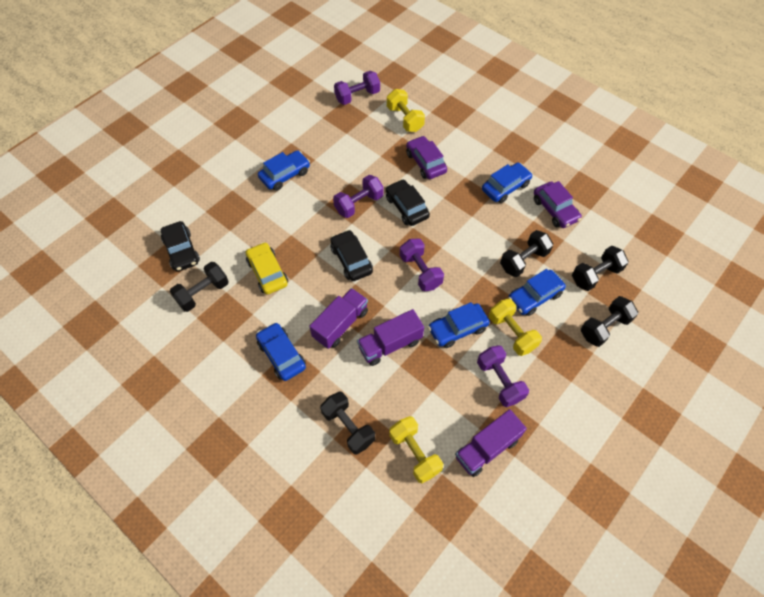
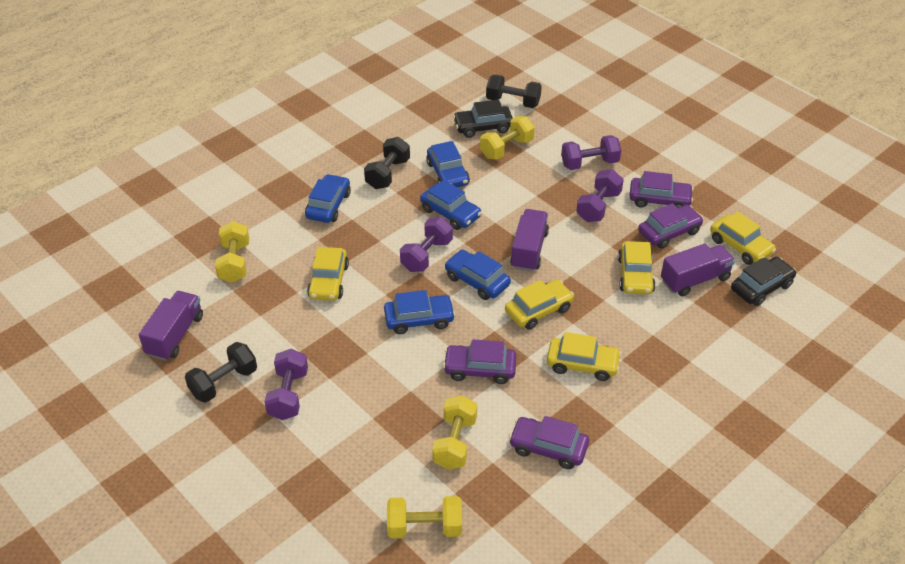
black car: 3 -> 2
black dumbbell: 5 -> 3
purple car: 2 -> 4
yellow car: 1 -> 5
yellow dumbbell: 3 -> 4

